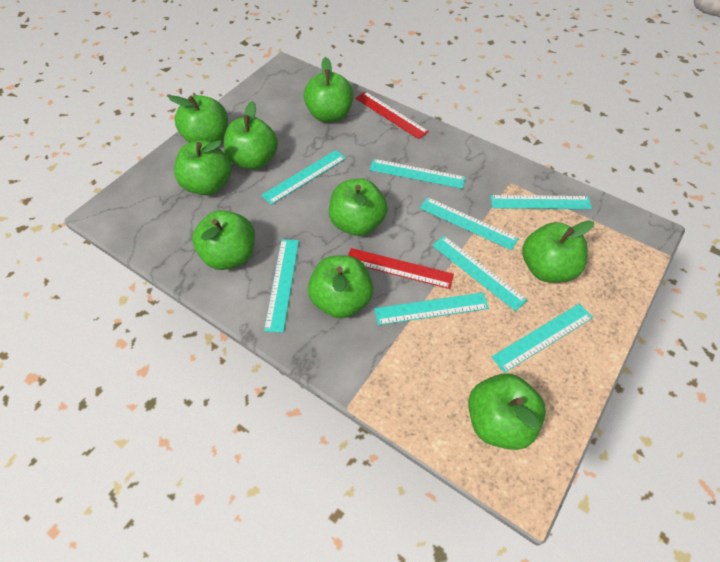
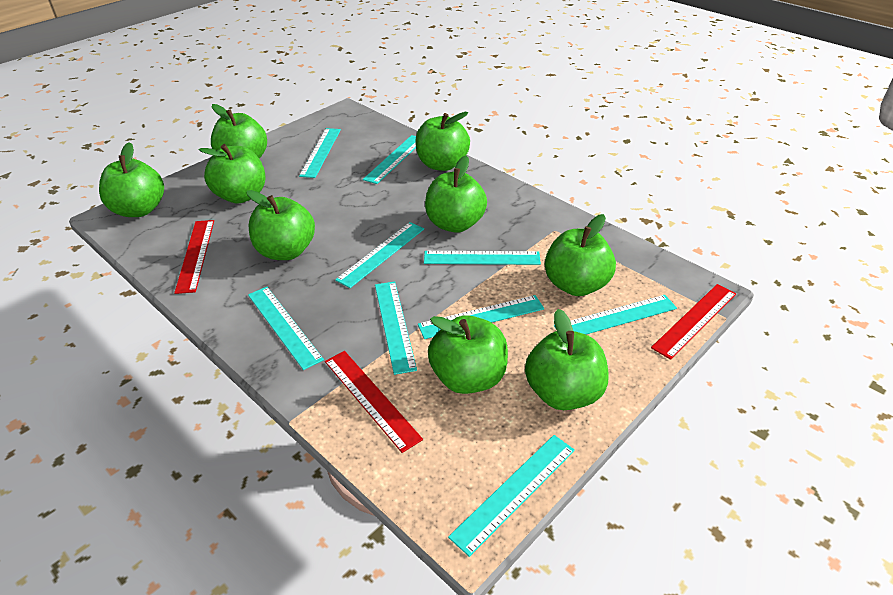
red ruler: 2 -> 3
turquoise ruler: 8 -> 9

